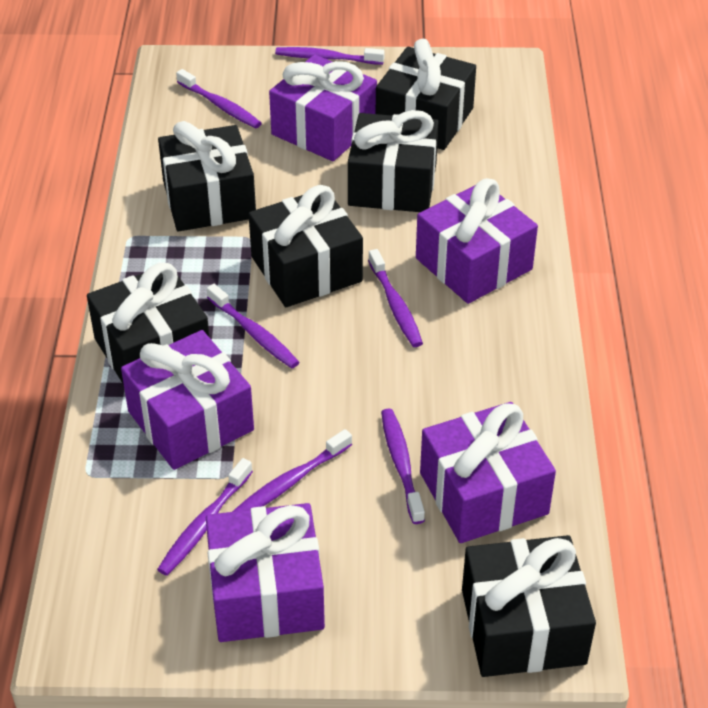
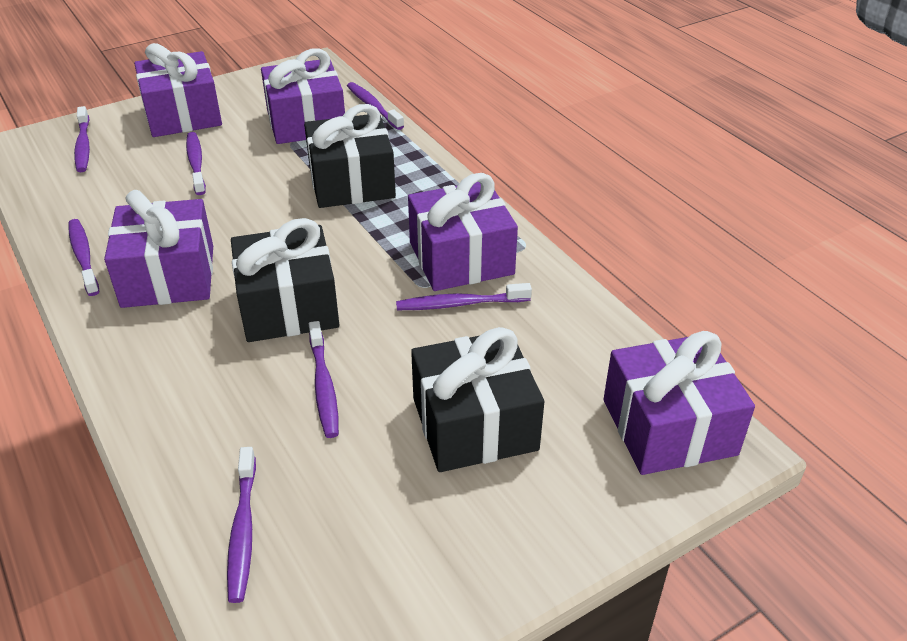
black gift: 6 -> 3

